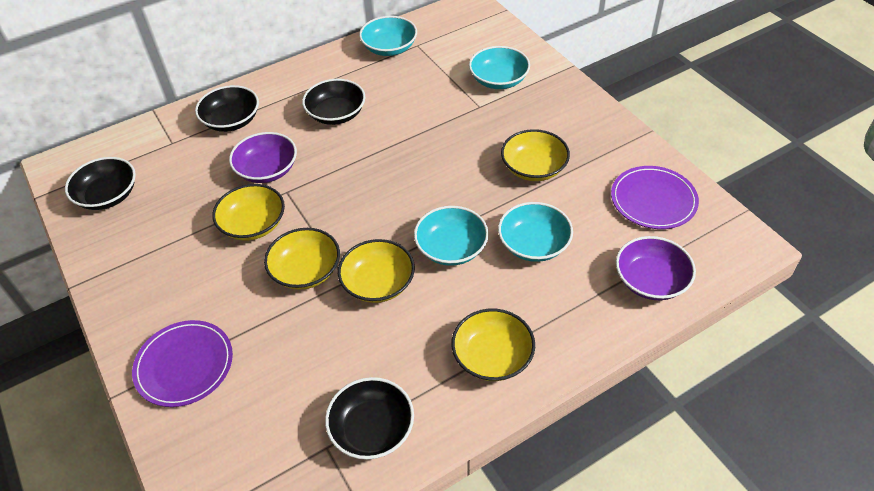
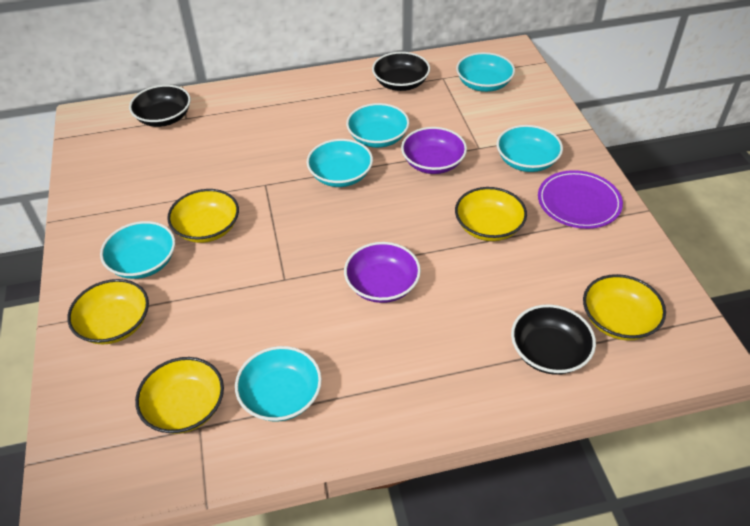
black bowl: 4 -> 3
purple plate: 2 -> 1
turquoise bowl: 4 -> 6

